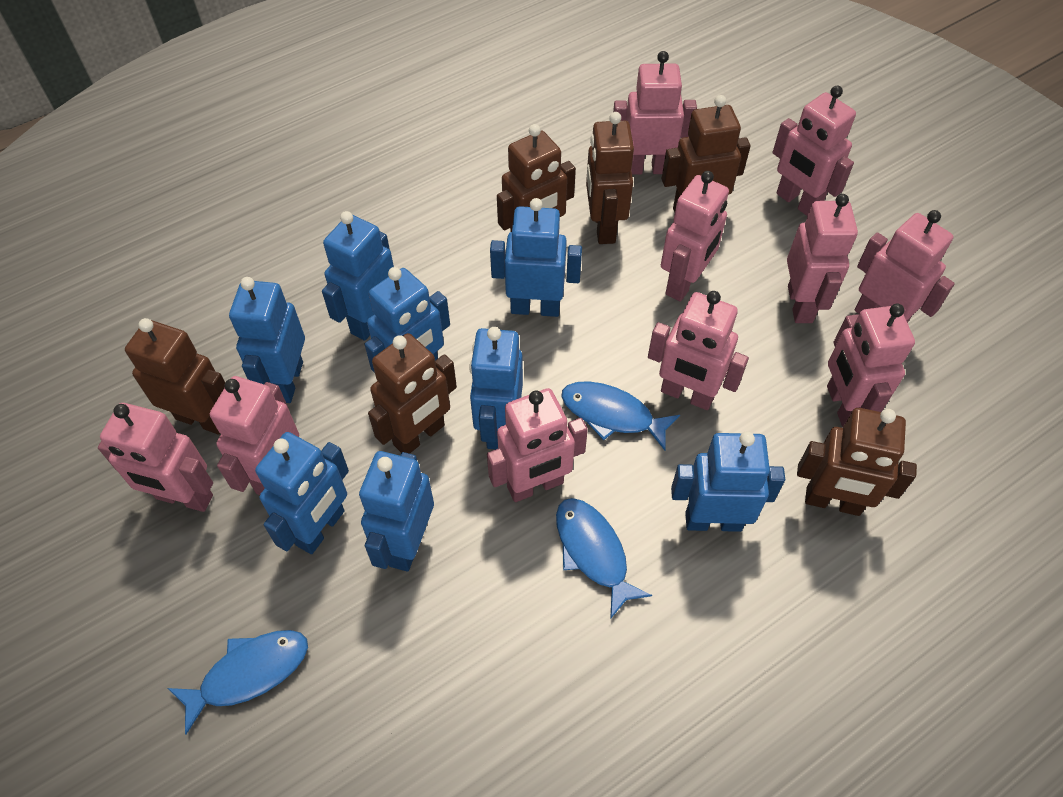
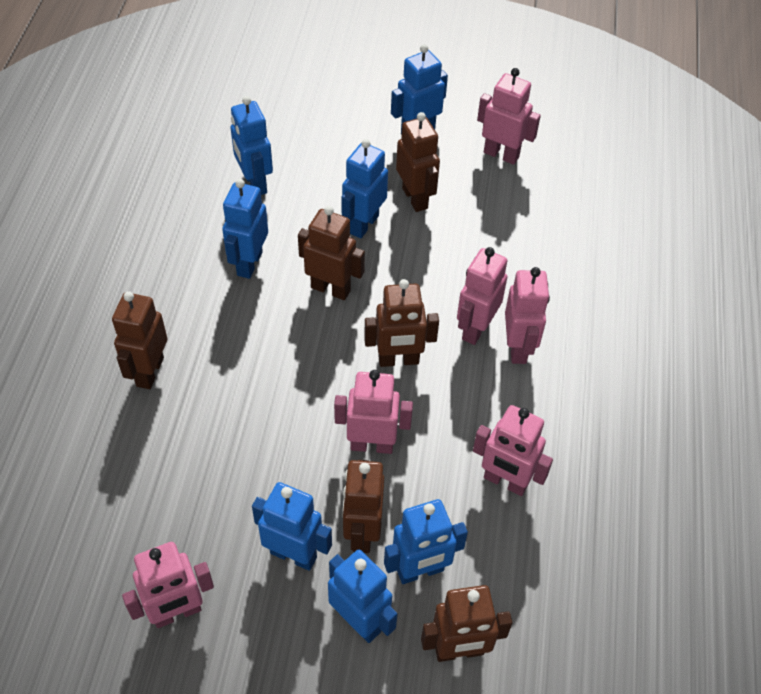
blue fish: 3 -> 0
blue robot: 8 -> 7
pink robot: 10 -> 6

